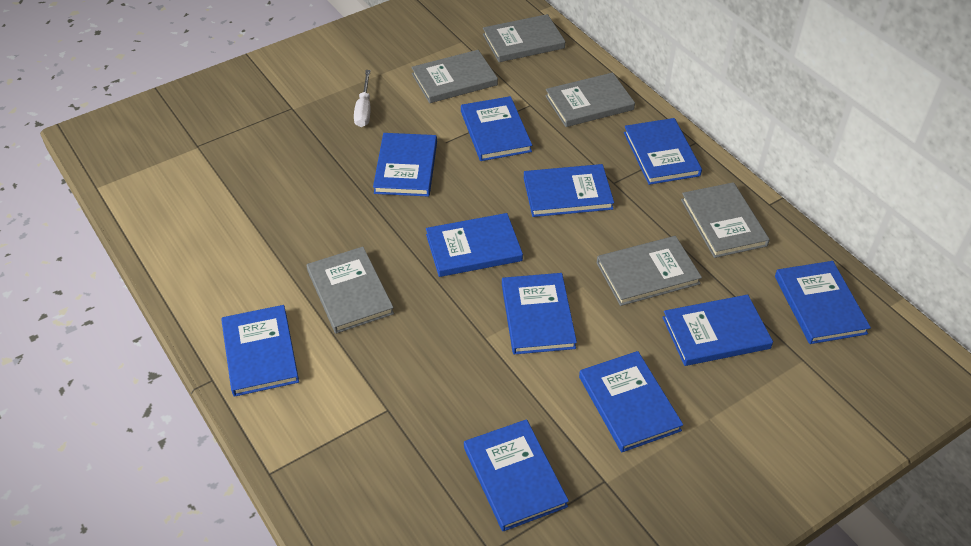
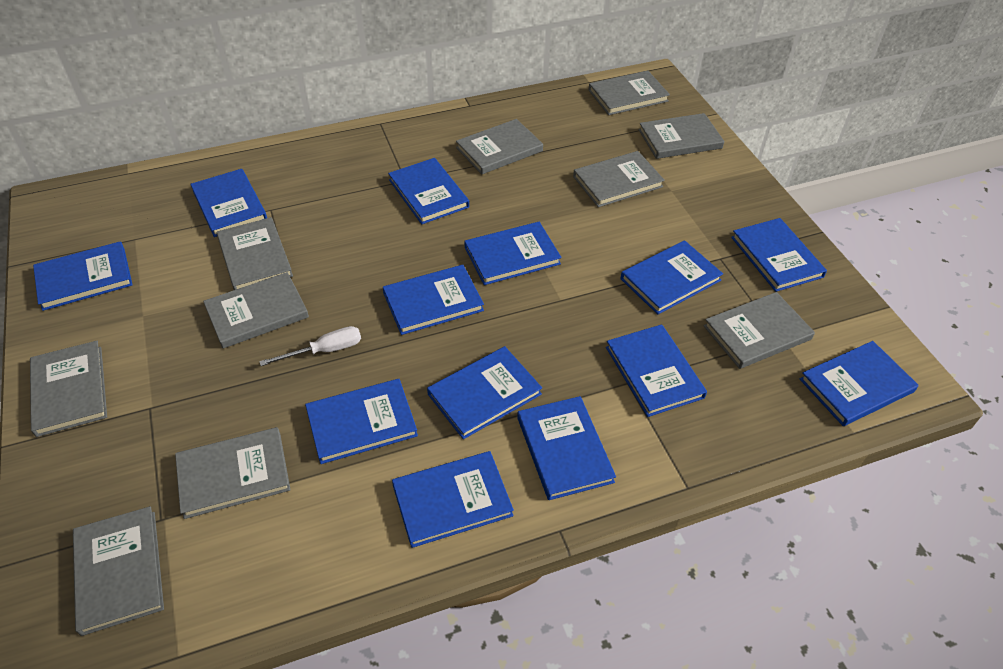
blue book: 11 -> 13
grey book: 6 -> 10

